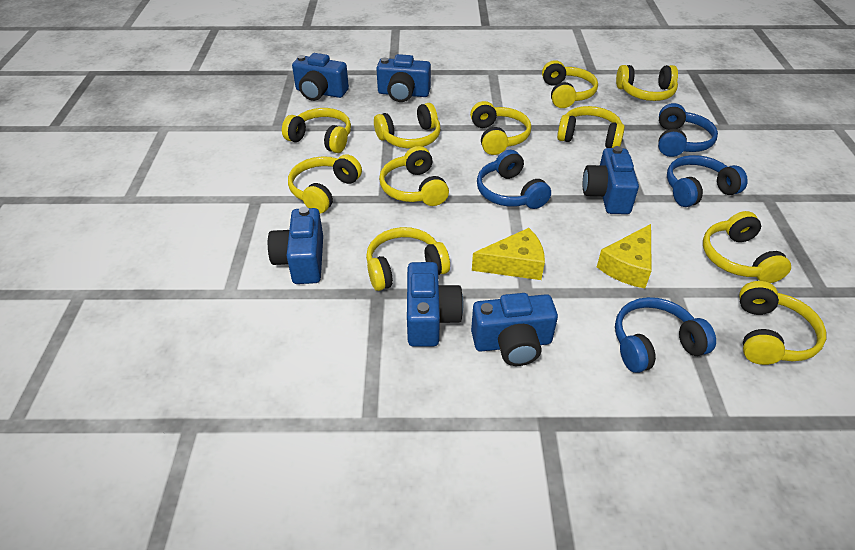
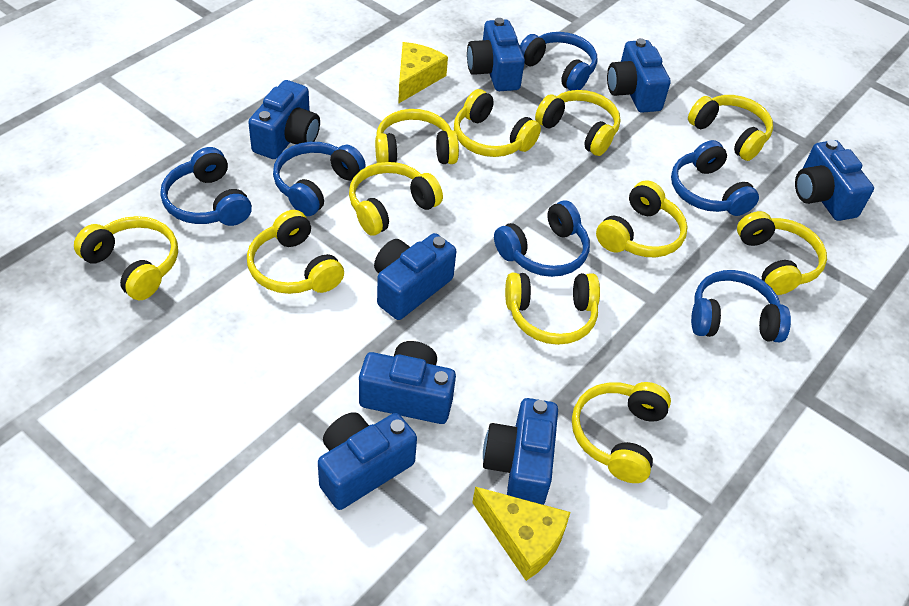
blue camera: 6 -> 8
blue headphones: 4 -> 6

